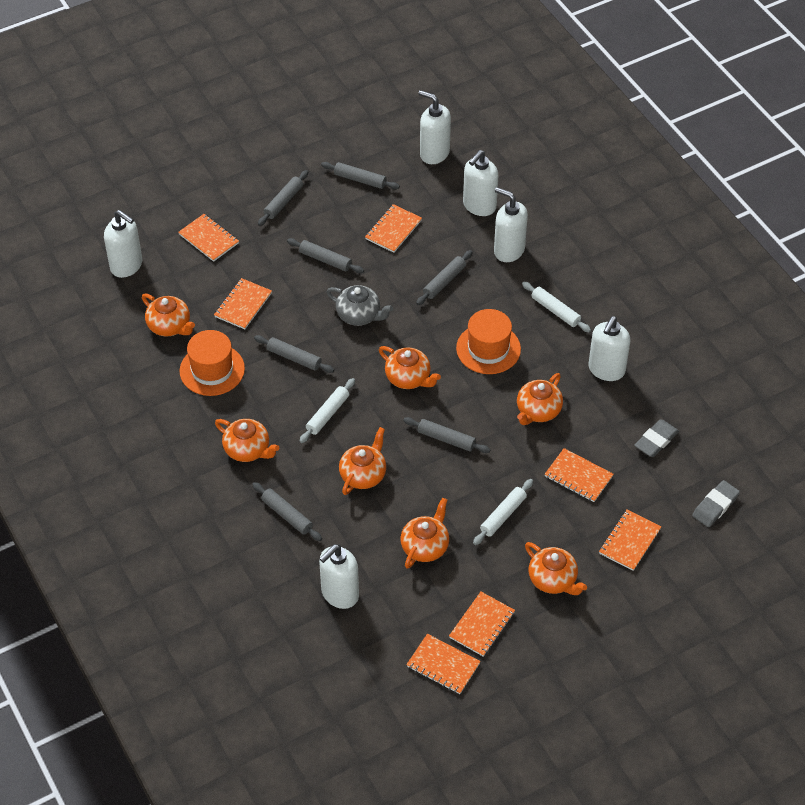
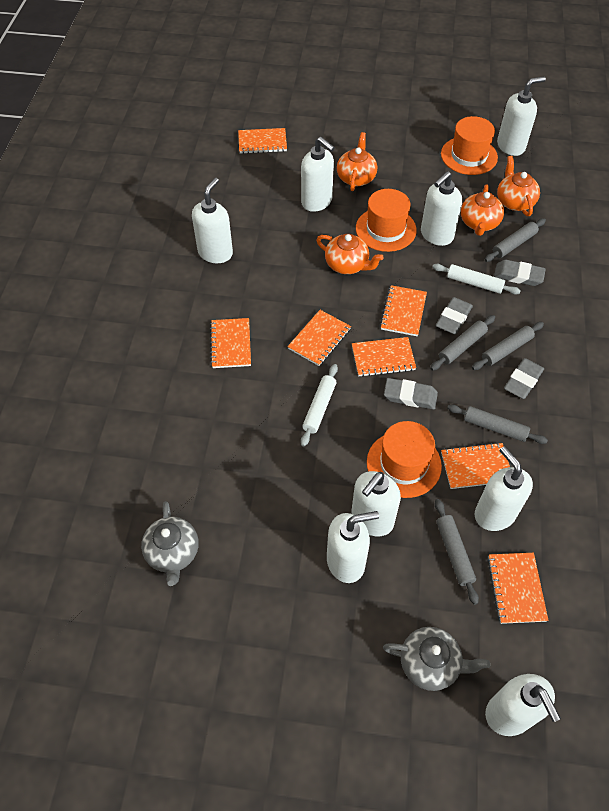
grey eraser: 2 -> 4
grey rolling pin: 7 -> 5
grey teapot: 1 -> 2
orange hat: 2 -> 3
orange teapot: 7 -> 4
white rolling pin: 3 -> 2
white soap dispenser: 6 -> 8

